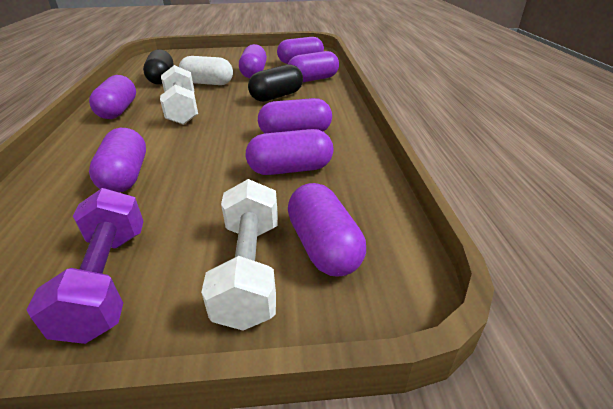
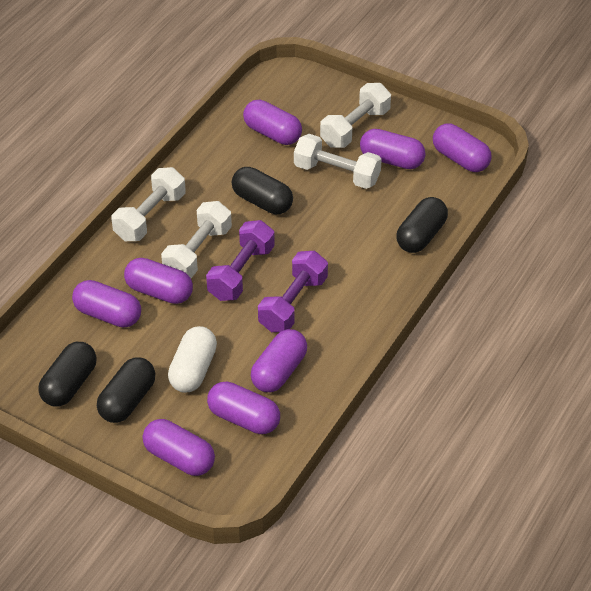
black capsule: 2 -> 4
purple dumbbell: 1 -> 2
white dumbbell: 2 -> 4

